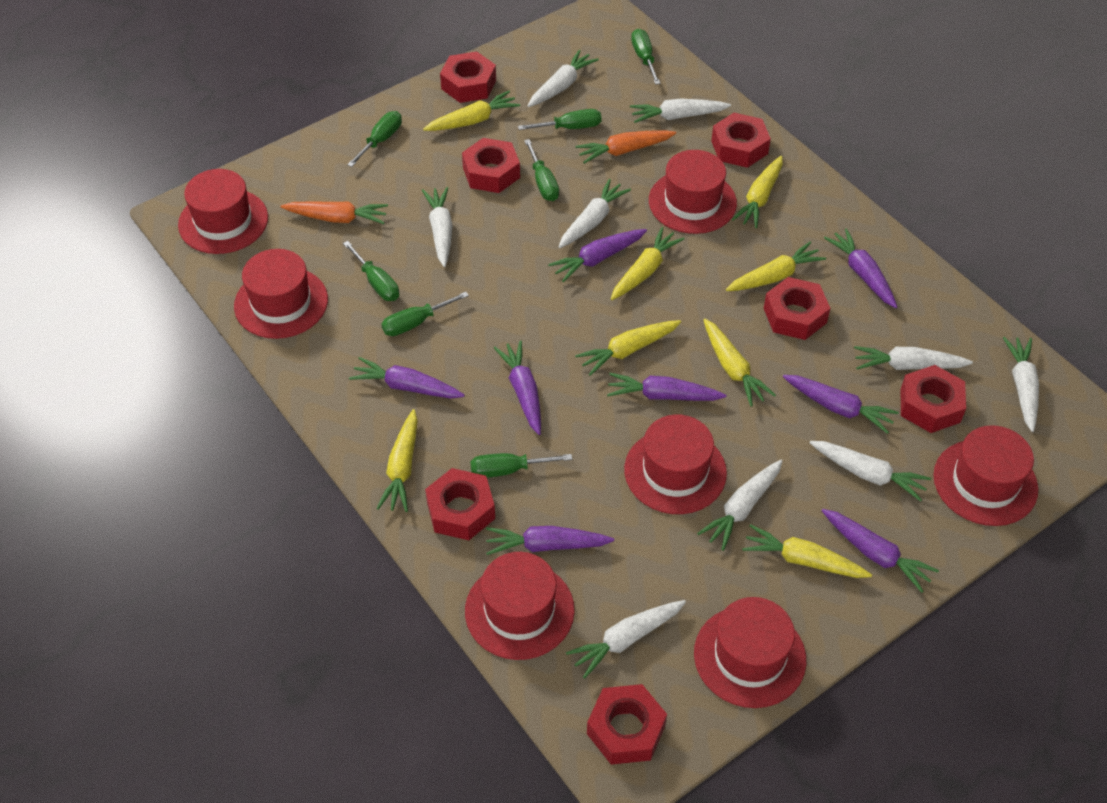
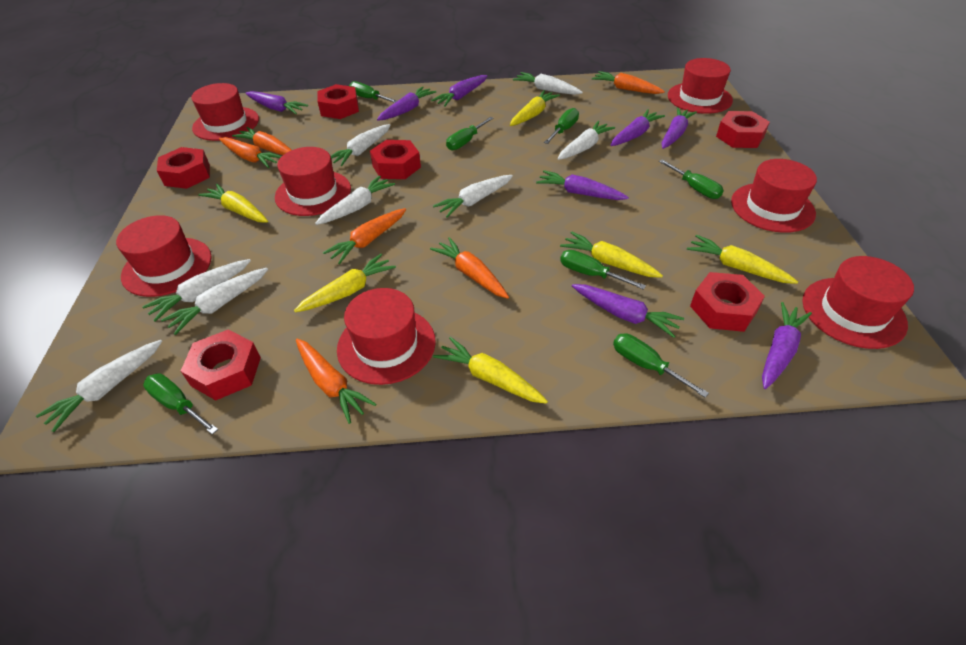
orange carrot: 2 -> 6
red nut: 7 -> 6
white carrot: 9 -> 8
yellow carrot: 8 -> 6

